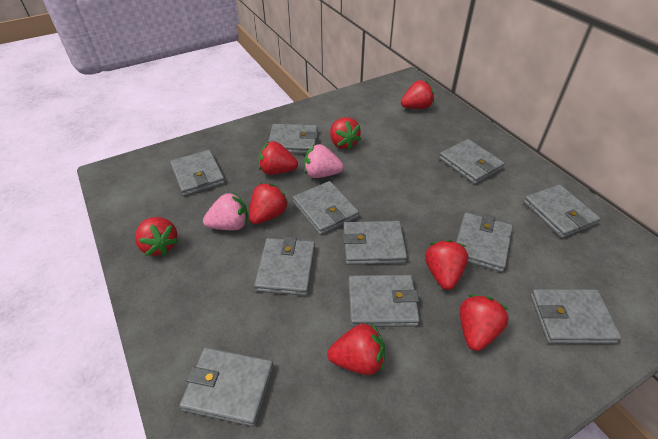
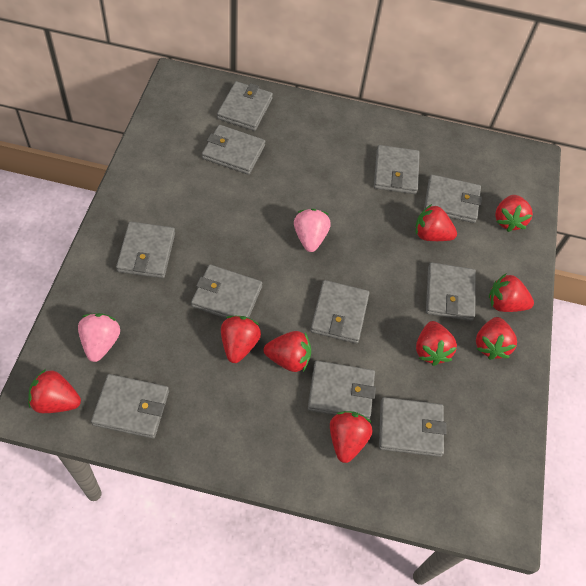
red strawberry: 8 -> 9

